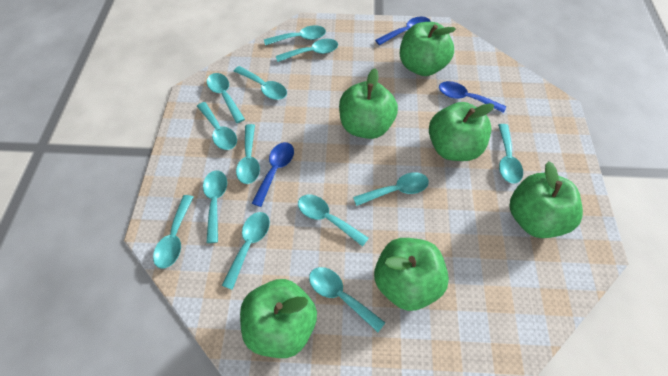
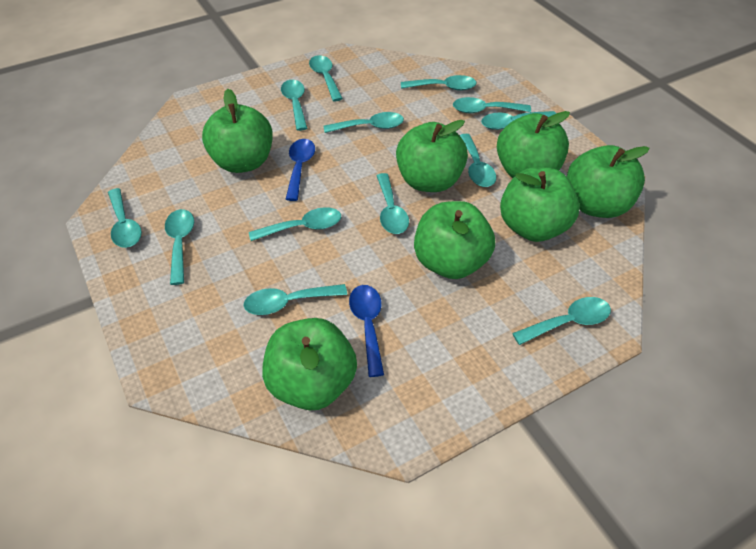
blue spoon: 3 -> 2
green apple: 6 -> 7

